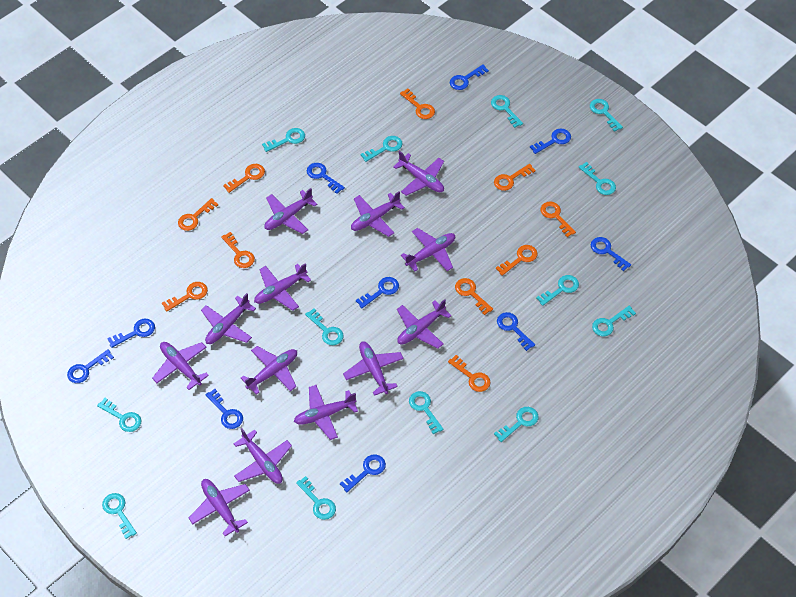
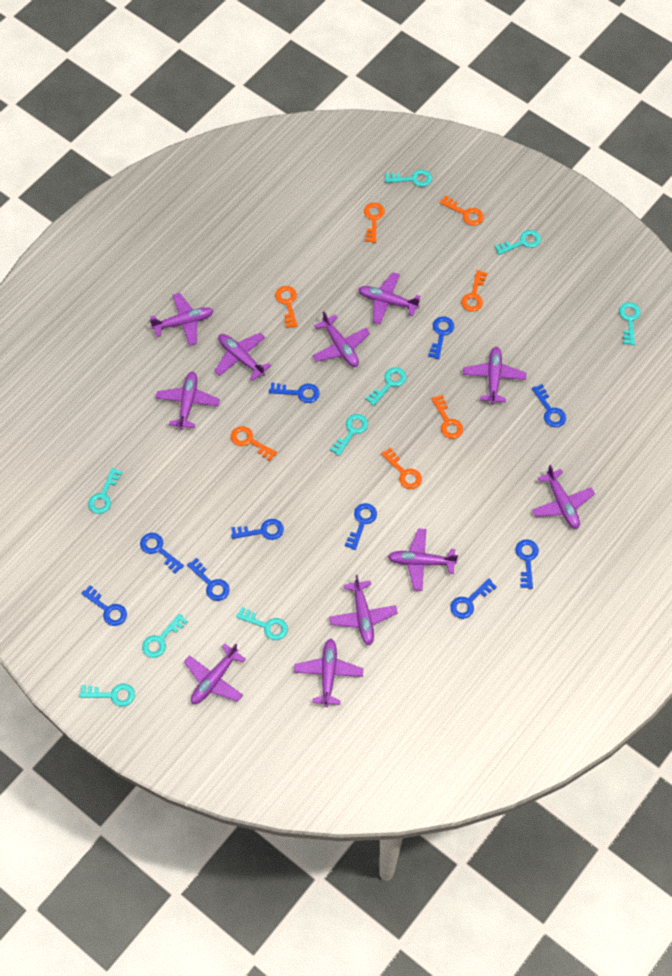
orange key: 10 -> 7
purple plane: 13 -> 11
turquoise key: 13 -> 9

